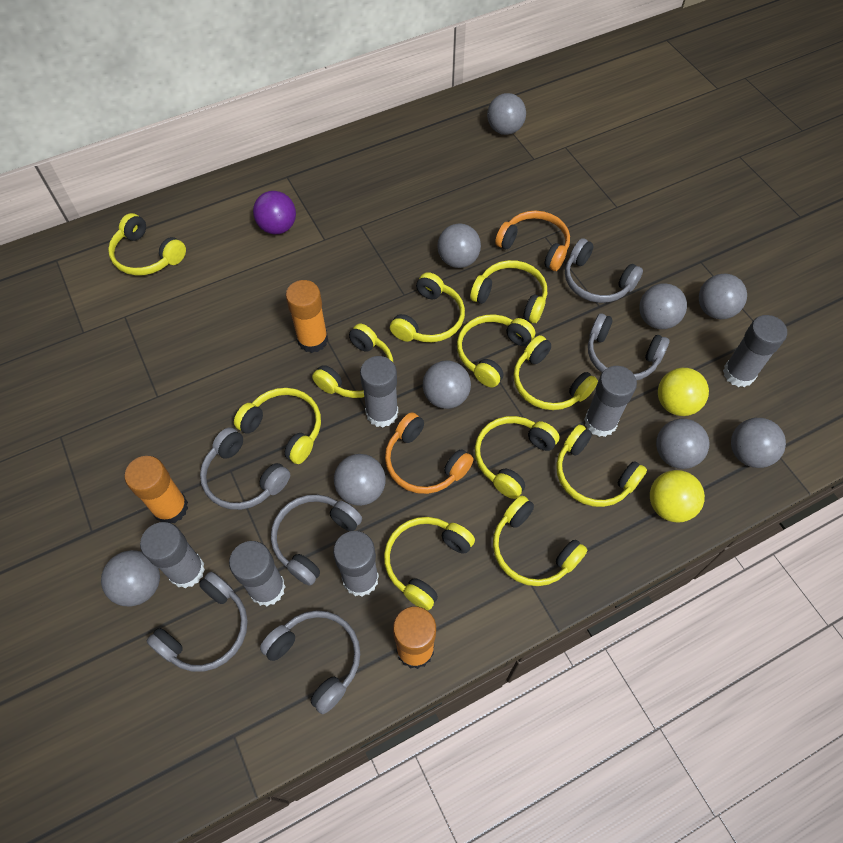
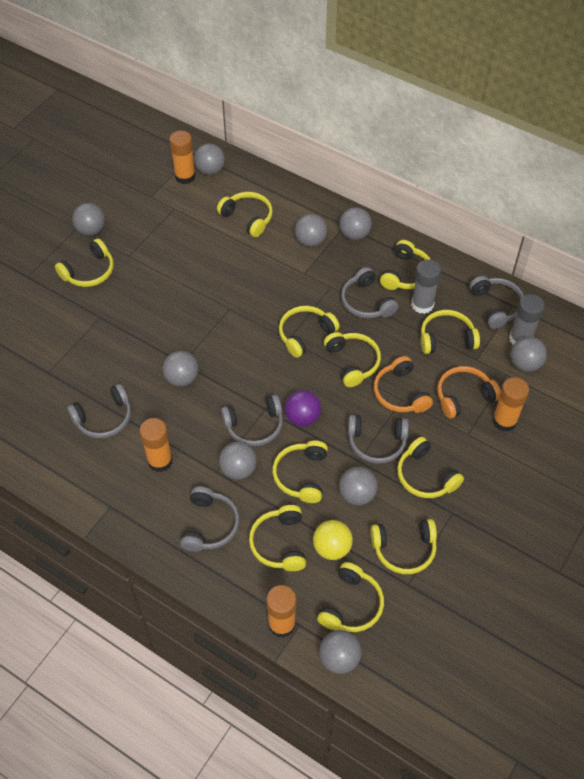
grey glue stick: 6 -> 2
orange glue stick: 3 -> 4
yellow ball: 2 -> 1

